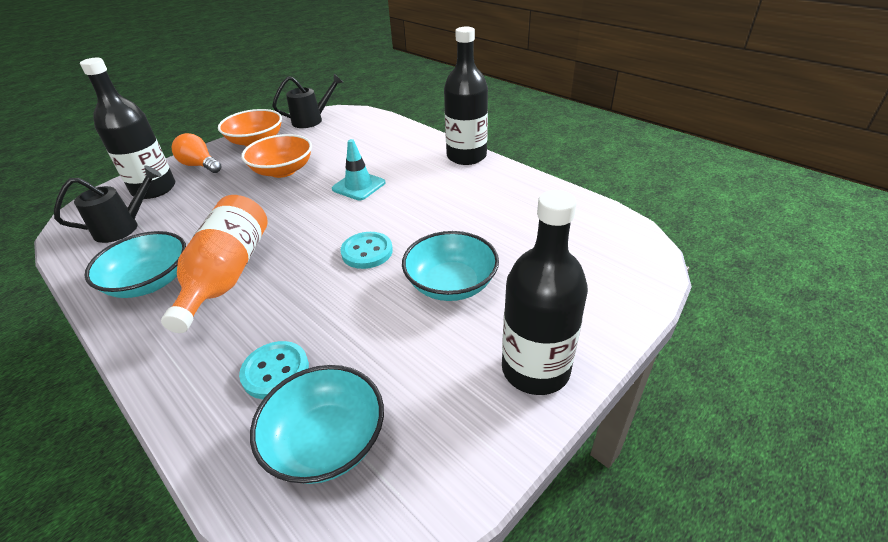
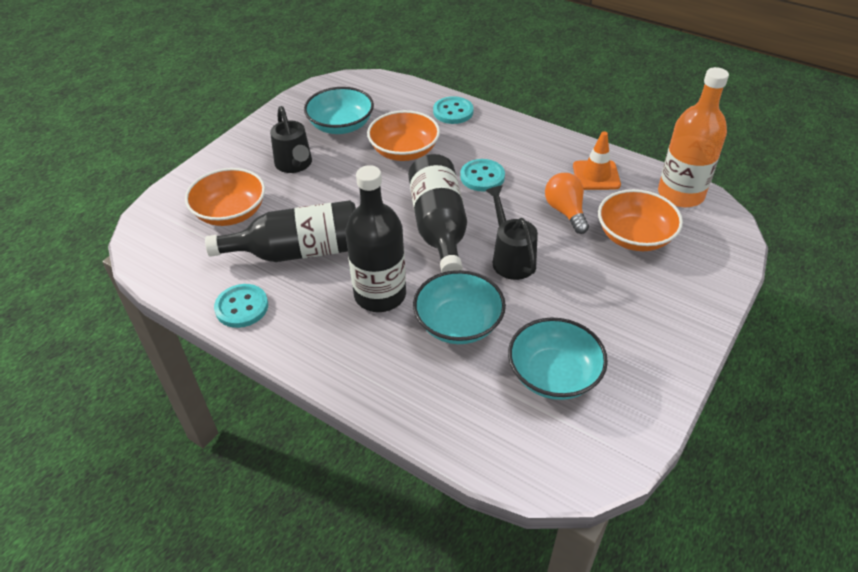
orange bowl: 2 -> 3
orange traffic cone: 0 -> 1
turquoise button: 2 -> 3
turquoise traffic cone: 1 -> 0

